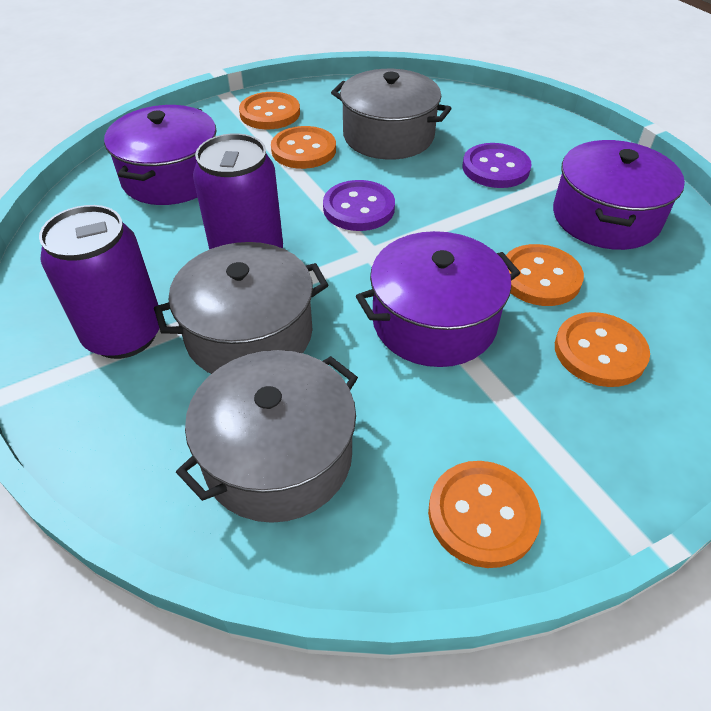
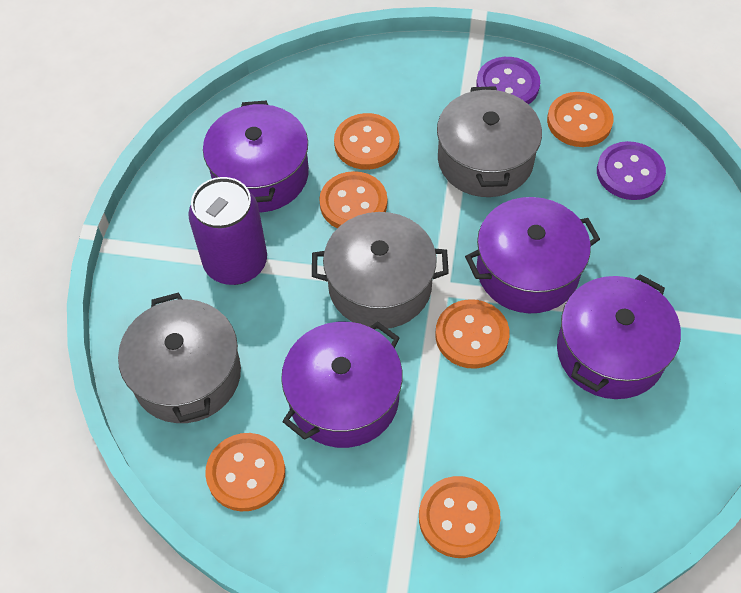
orange button: 5 -> 6
purple can: 2 -> 1
purple pot: 3 -> 4

